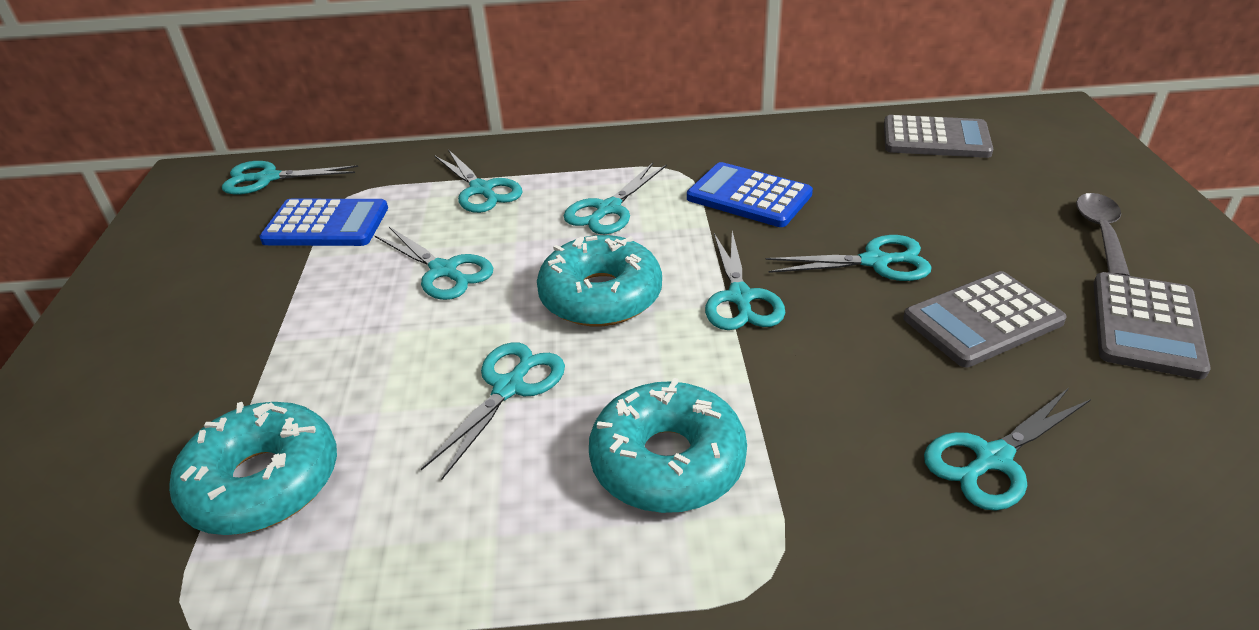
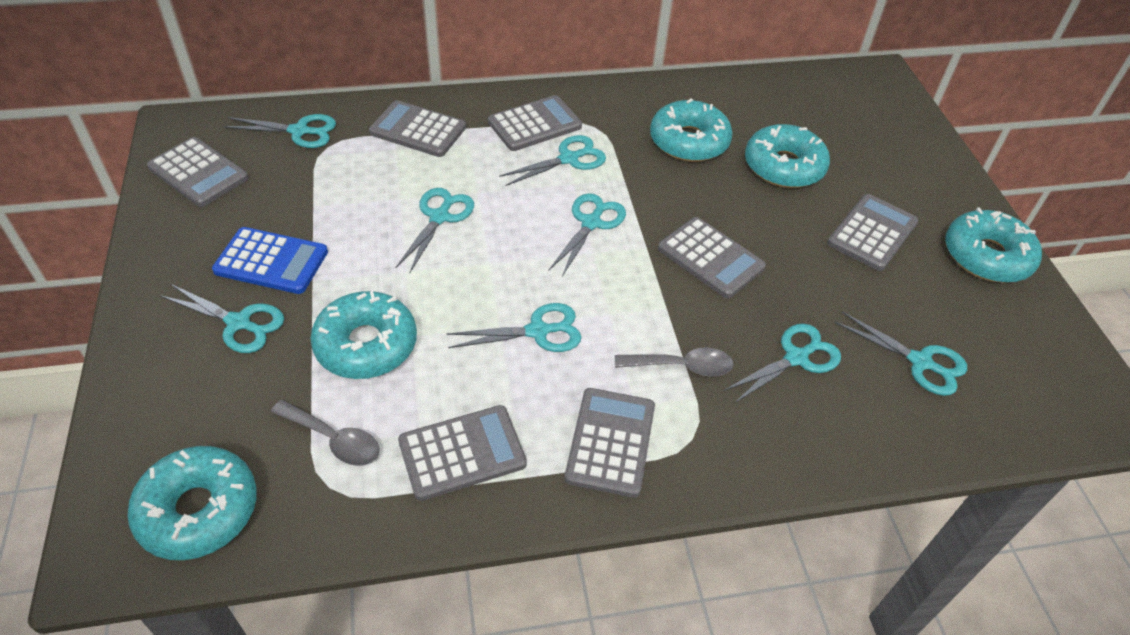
blue calculator: 2 -> 1
grey calculator: 3 -> 7
grey spoon: 1 -> 2
turquoise donut: 3 -> 5

